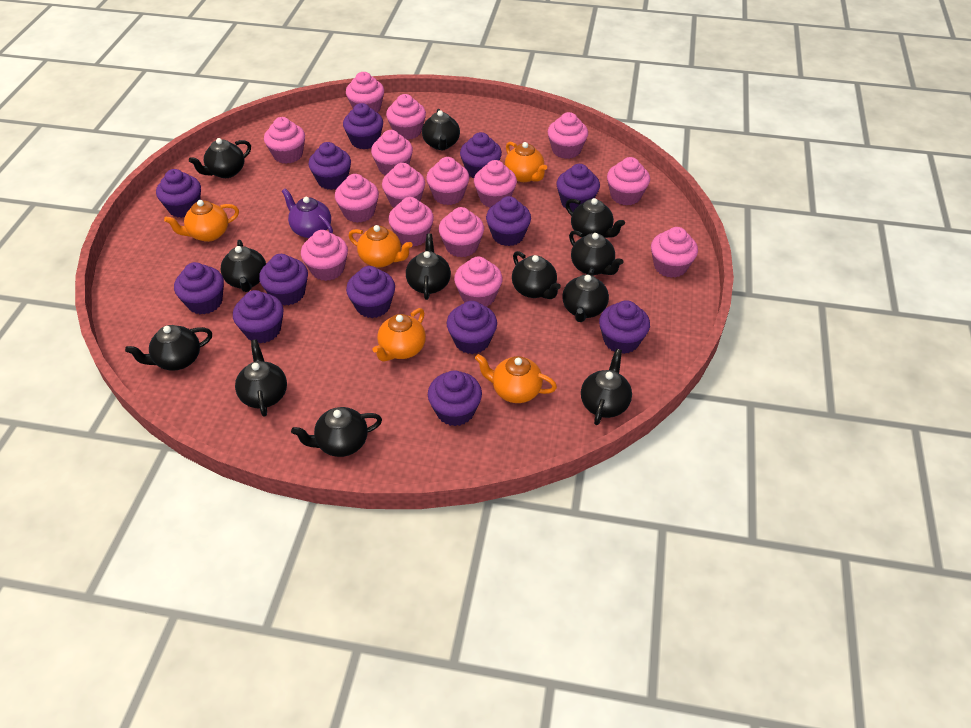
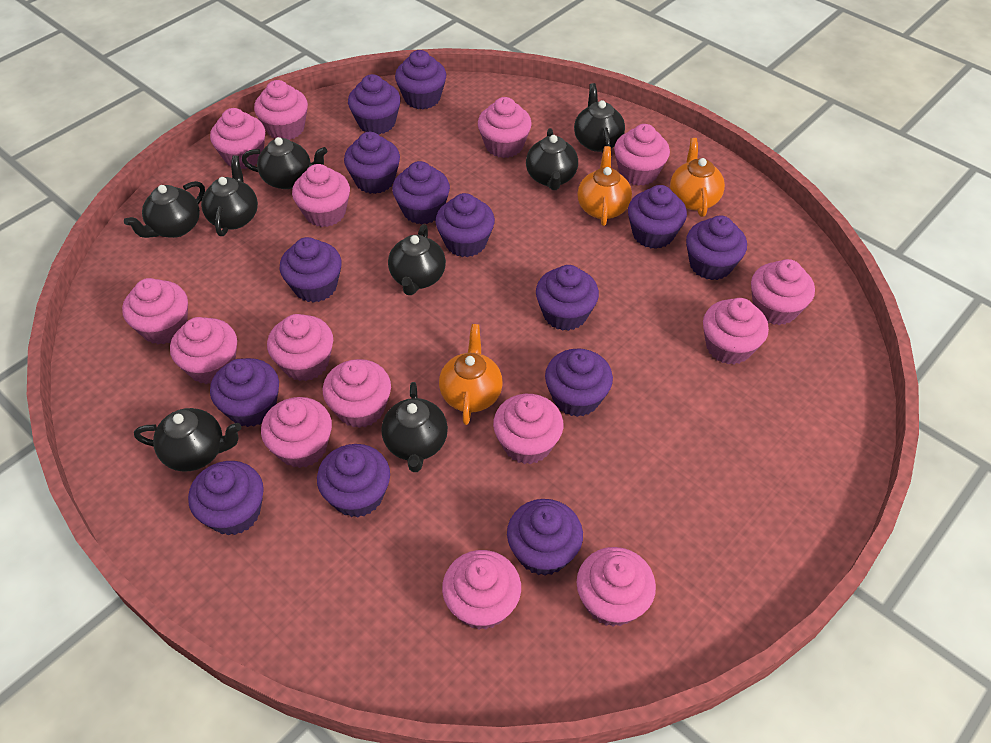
black teapot: 12 -> 8
orange teapot: 5 -> 3
purple cupcake: 13 -> 14
purple teapot: 1 -> 0

